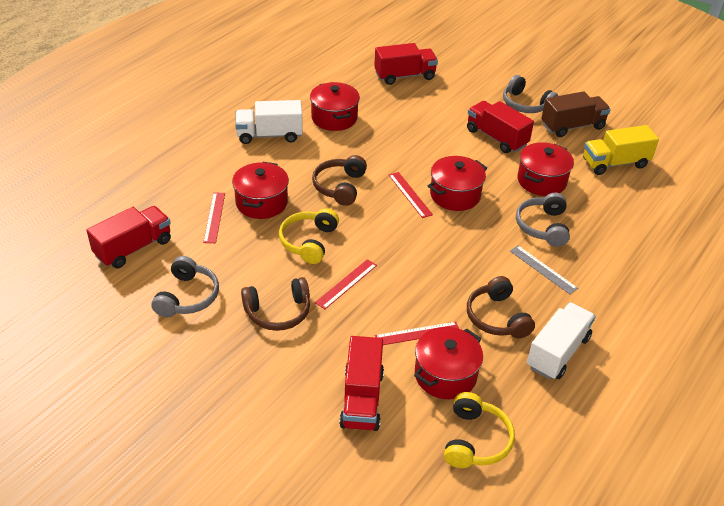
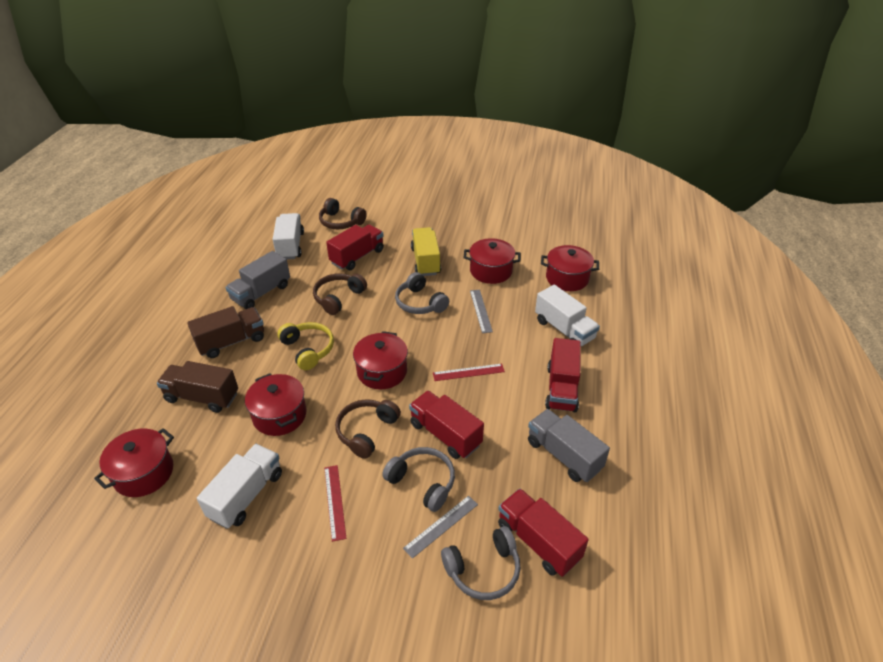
brown truck: 1 -> 2
grey ruler: 1 -> 2
grey truck: 0 -> 2
red ruler: 4 -> 2
white truck: 2 -> 3
yellow headphones: 2 -> 1

